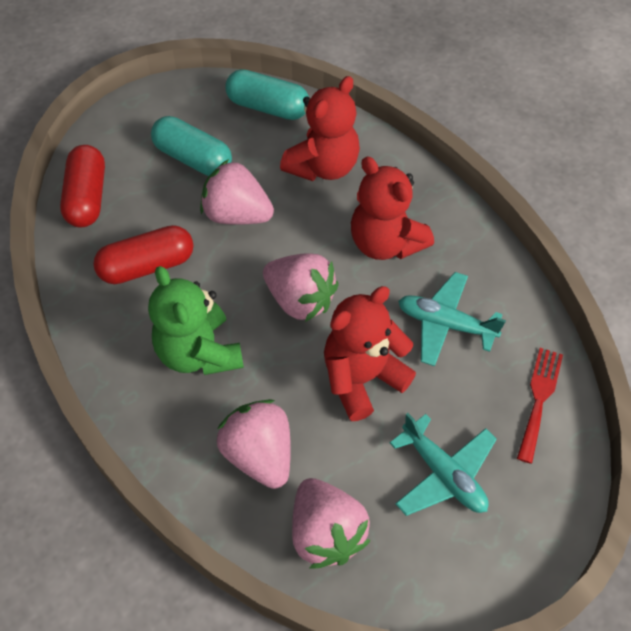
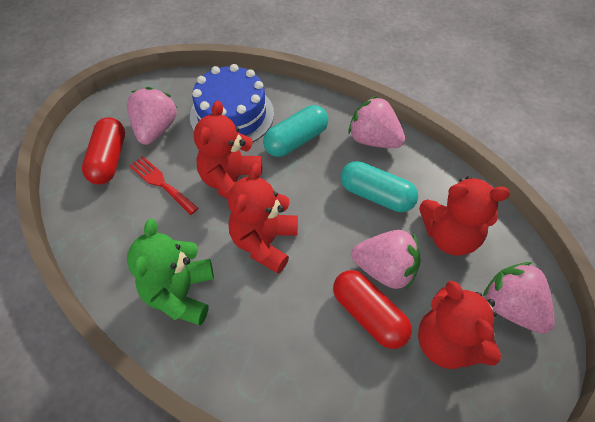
blue cake: 0 -> 1
red teddy bear: 3 -> 4
turquoise plane: 2 -> 0

